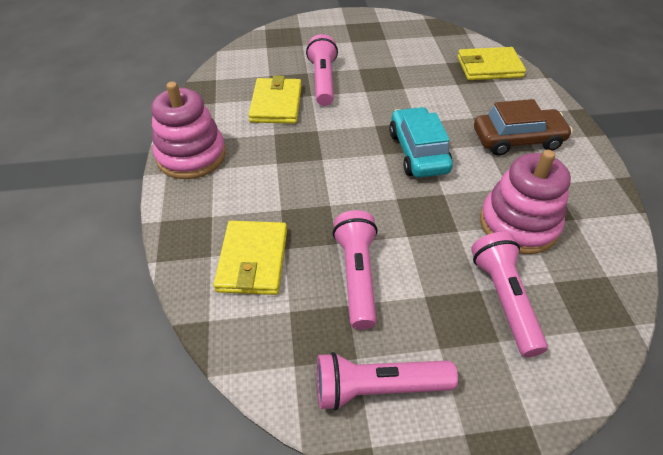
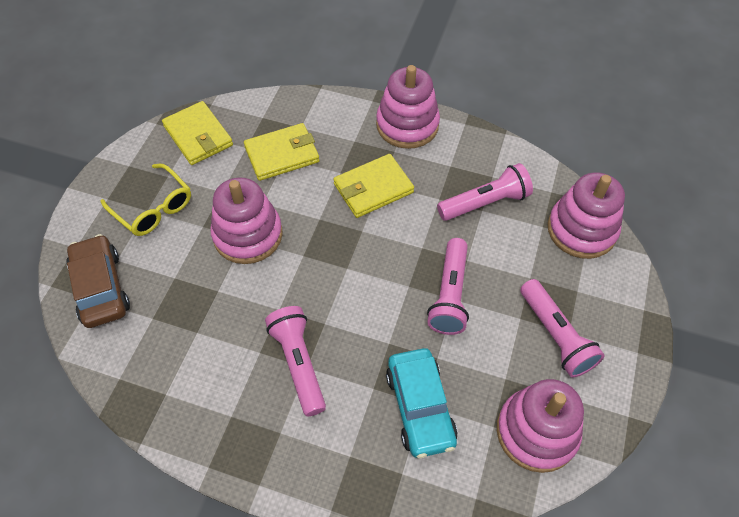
pink stacking toy: 2 -> 4
yellow glasses: 0 -> 1

